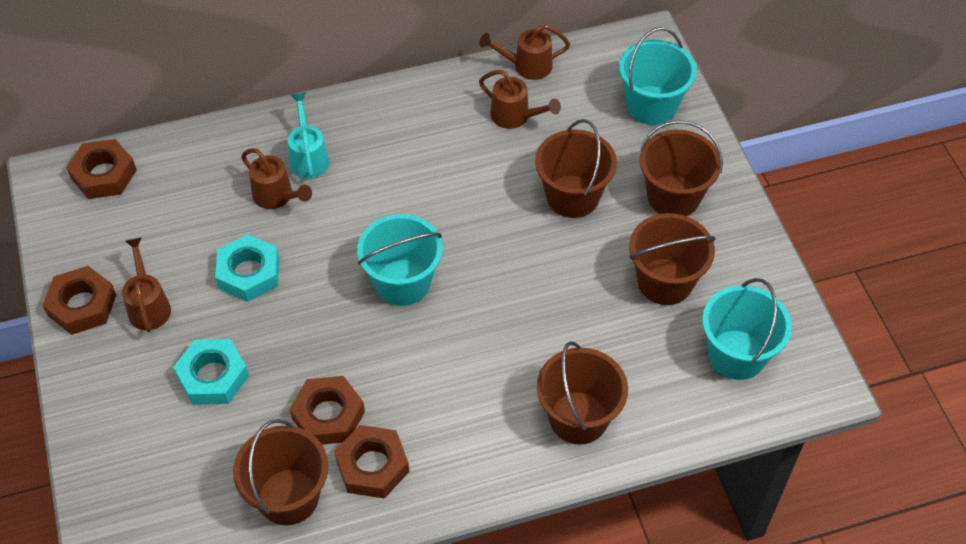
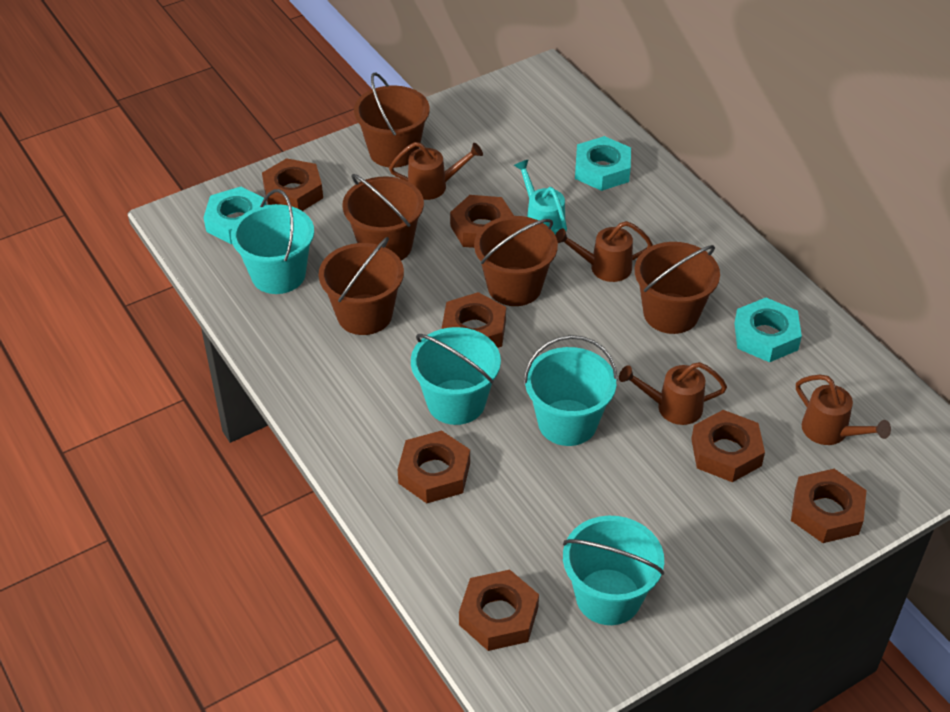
brown nut: 4 -> 7
turquoise bucket: 3 -> 4
turquoise nut: 2 -> 3

